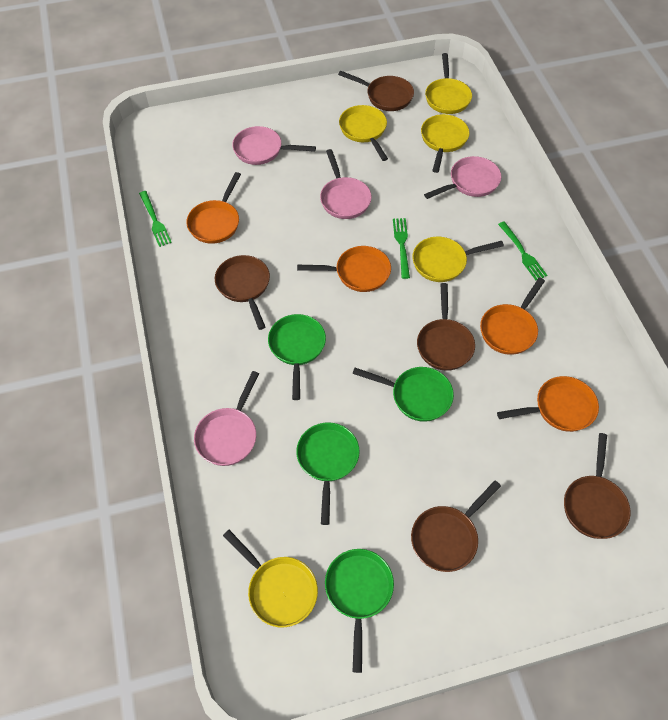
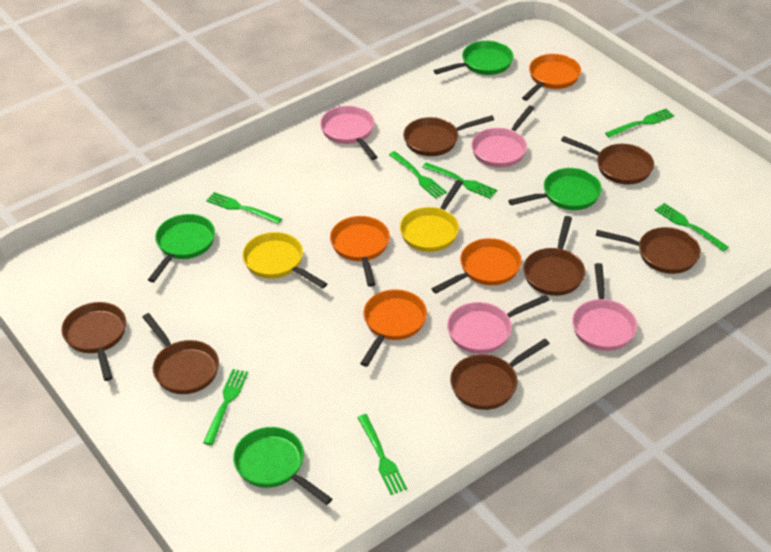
brown pan: 5 -> 7
green fork: 3 -> 7
yellow pan: 5 -> 2

